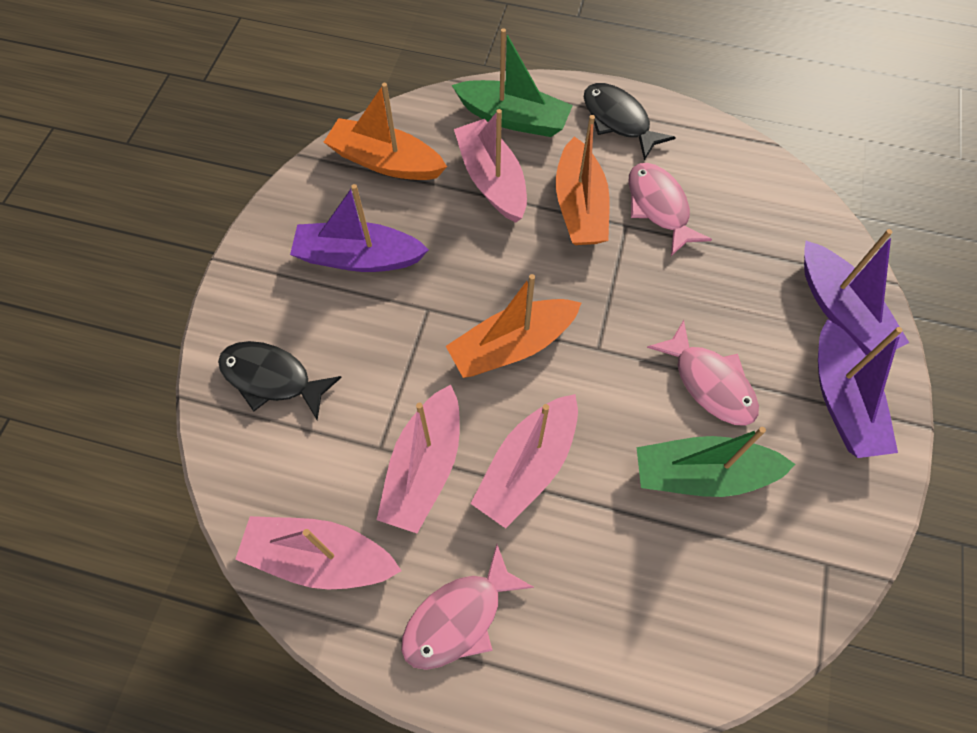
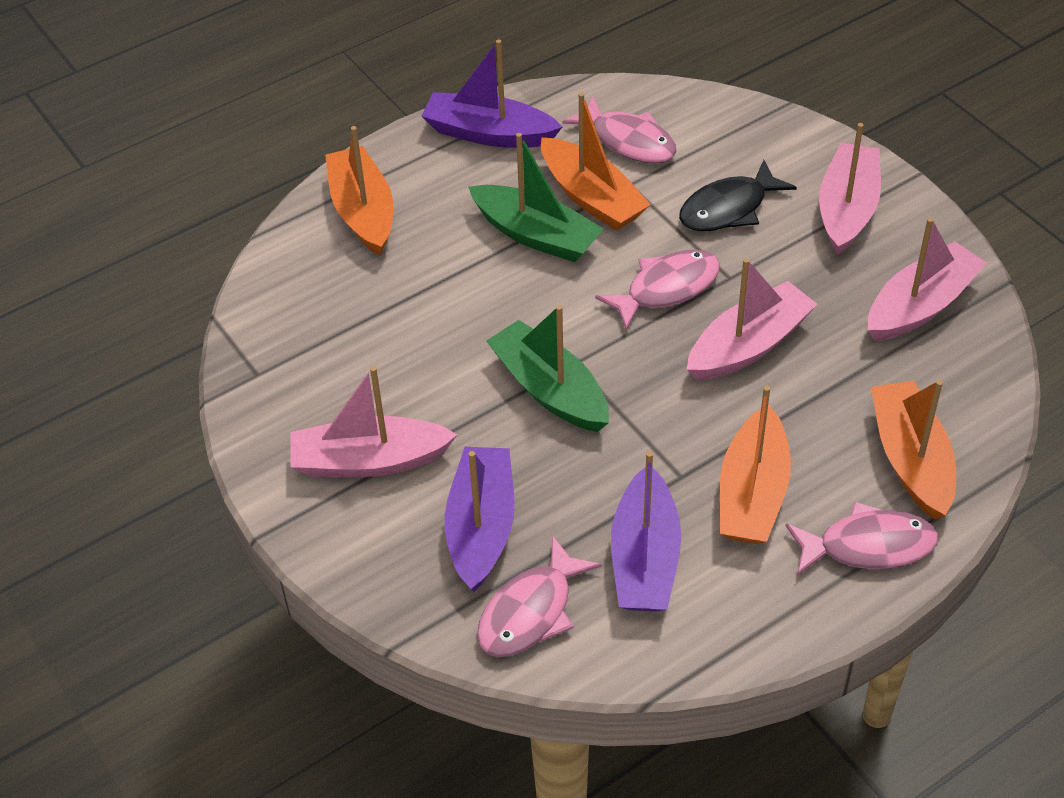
black fish: 2 -> 1
orange boat: 3 -> 4
pink fish: 3 -> 4

